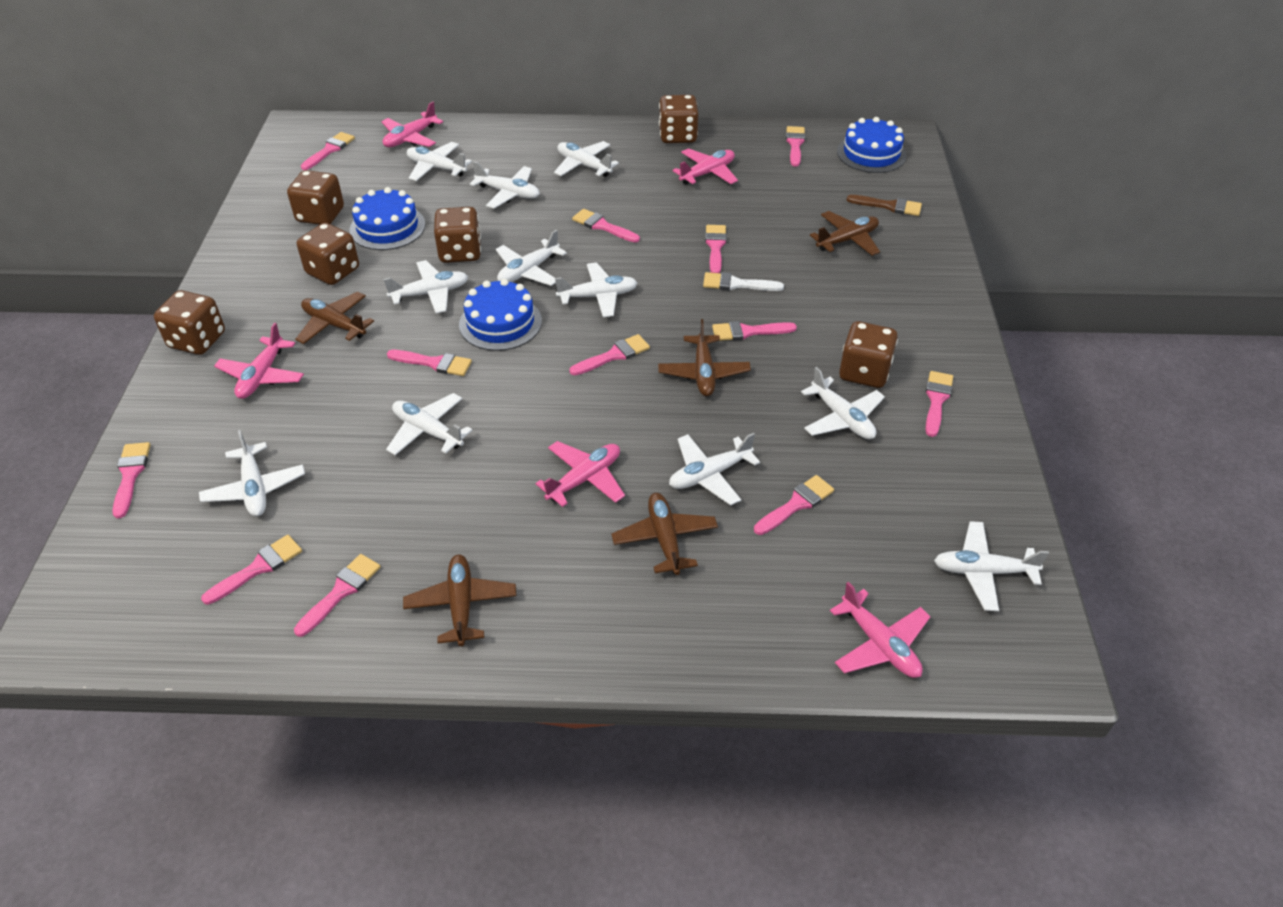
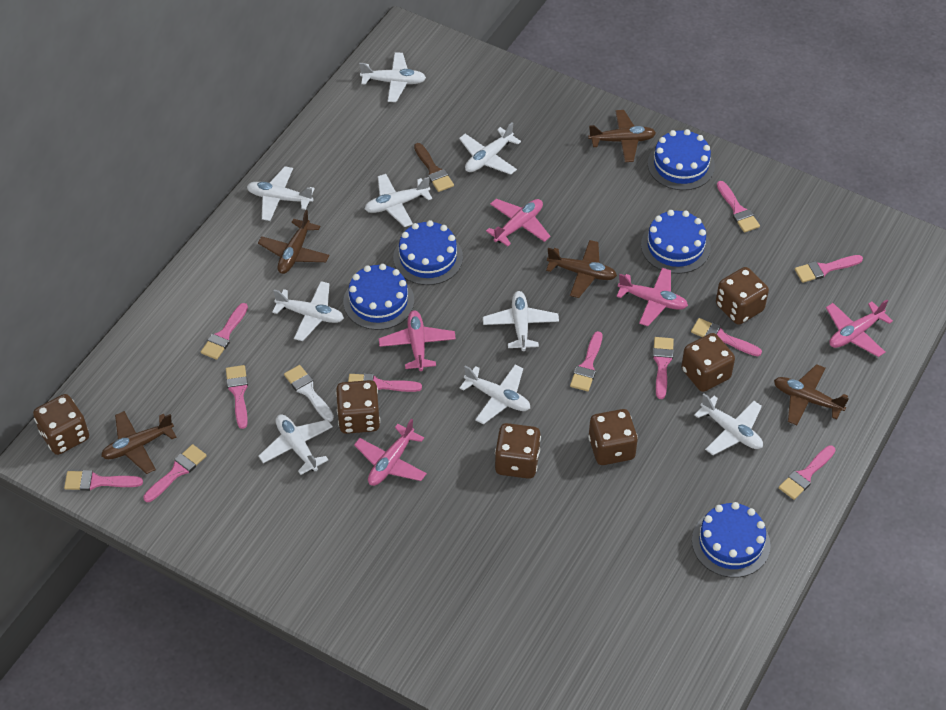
blue cake: 3 -> 5
pink brush: 12 -> 11
white plane: 11 -> 9

